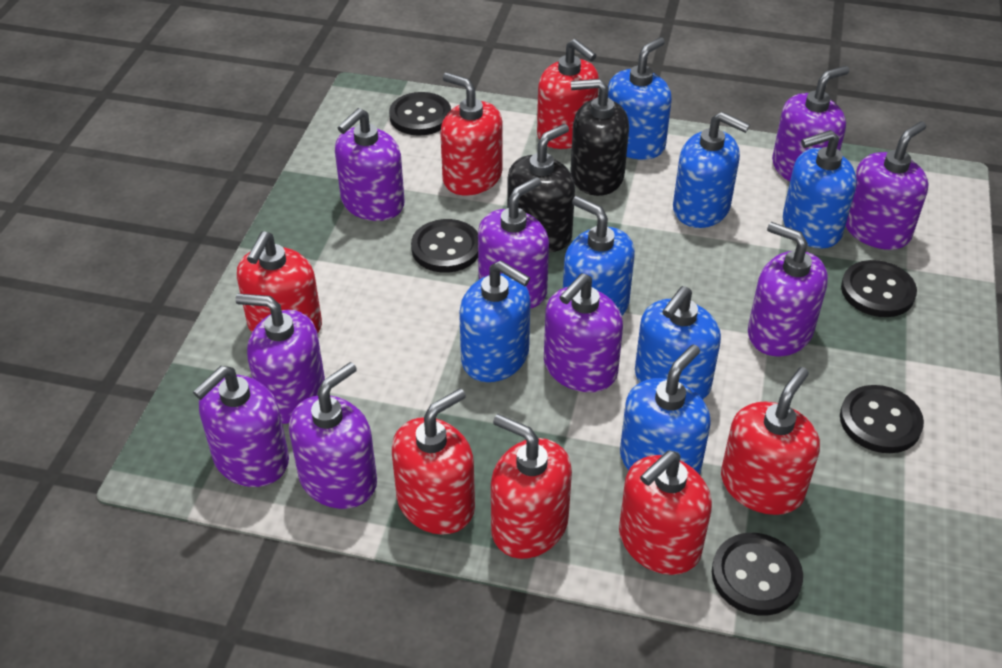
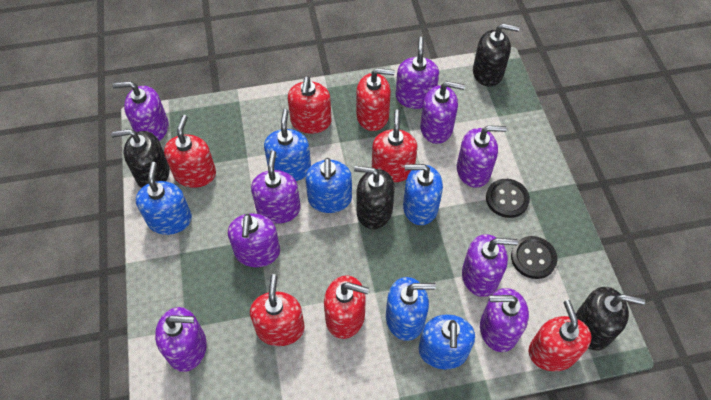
black button: 5 -> 2
black soap dispenser: 2 -> 4
blue soap dispenser: 7 -> 6

